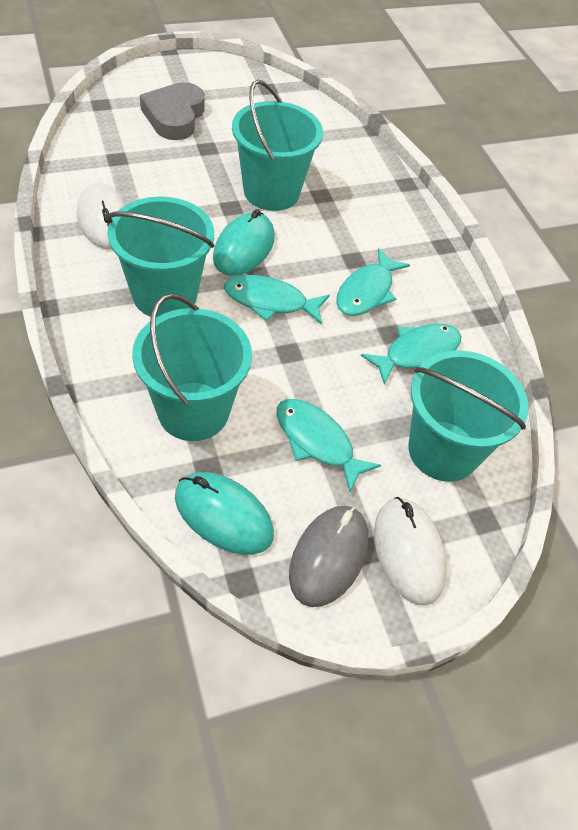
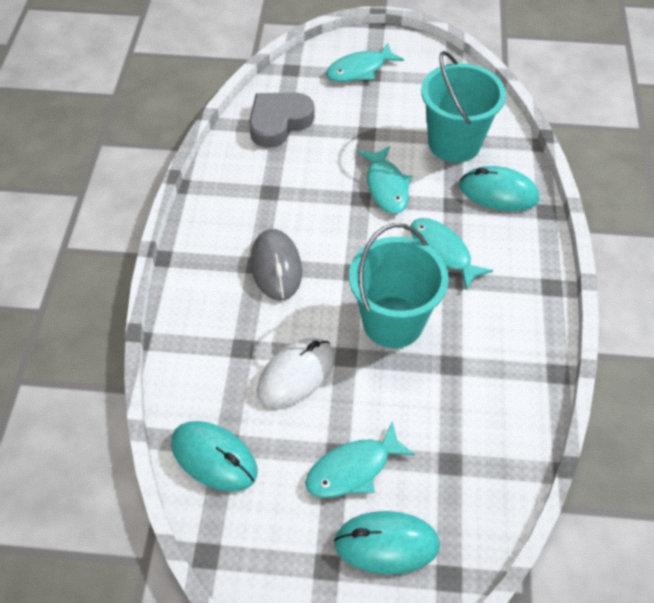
turquoise bucket: 4 -> 2
turquoise mouse: 2 -> 3
white mouse: 2 -> 1

